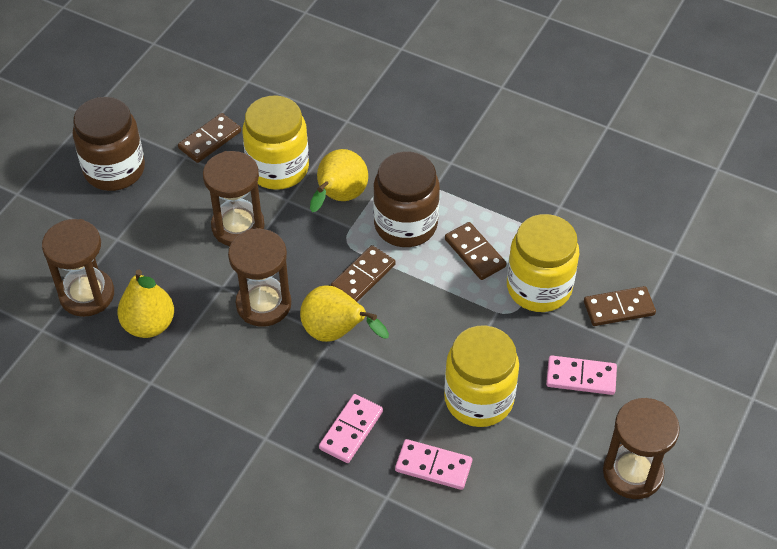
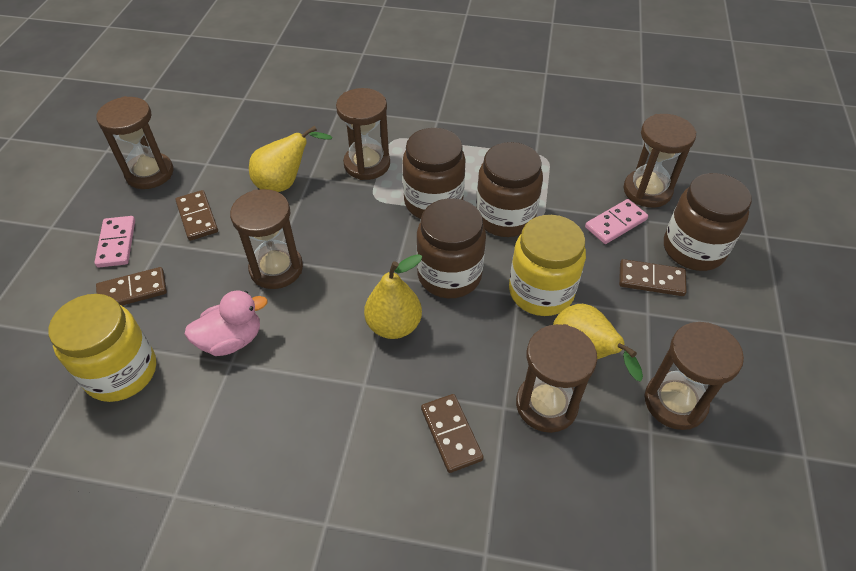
brown hourglass: 4 -> 6
brown jar: 2 -> 4
pink domino: 3 -> 2
pink duck: 0 -> 1
yellow jar: 3 -> 2

